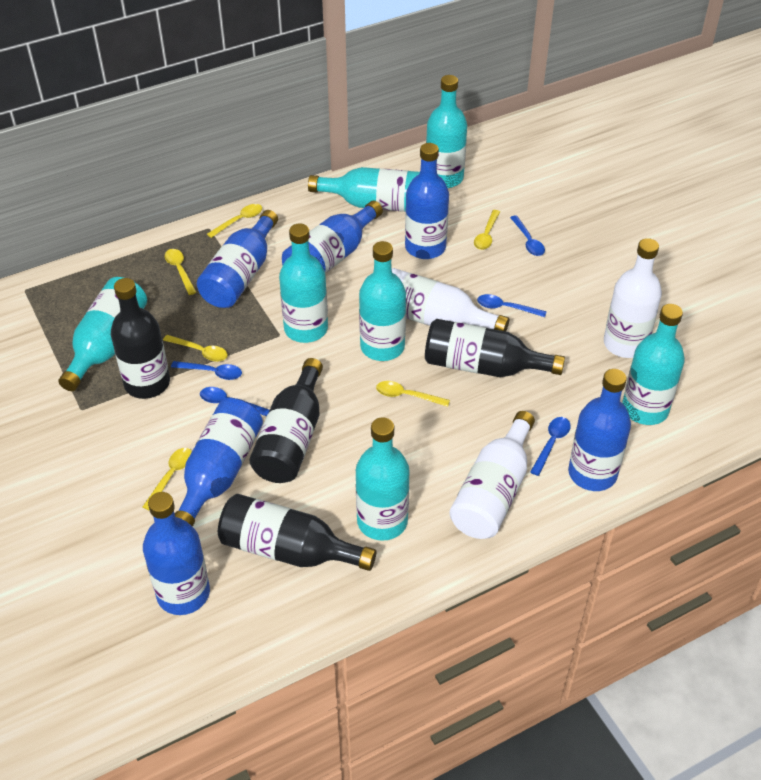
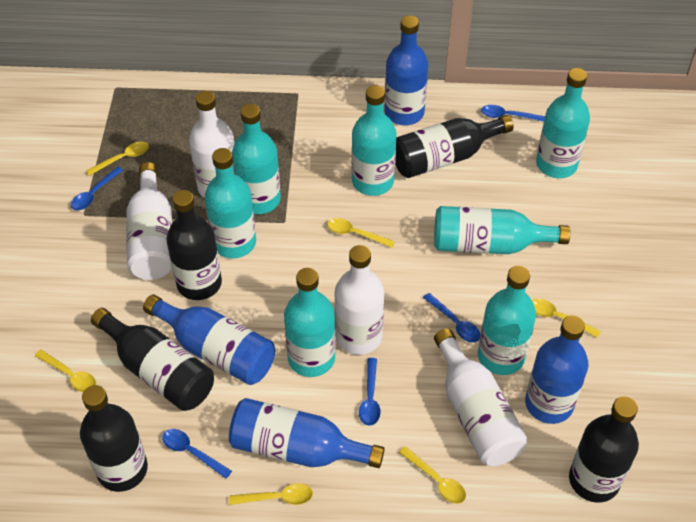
black bottle: 4 -> 5
blue bottle: 6 -> 4
white bottle: 3 -> 4

